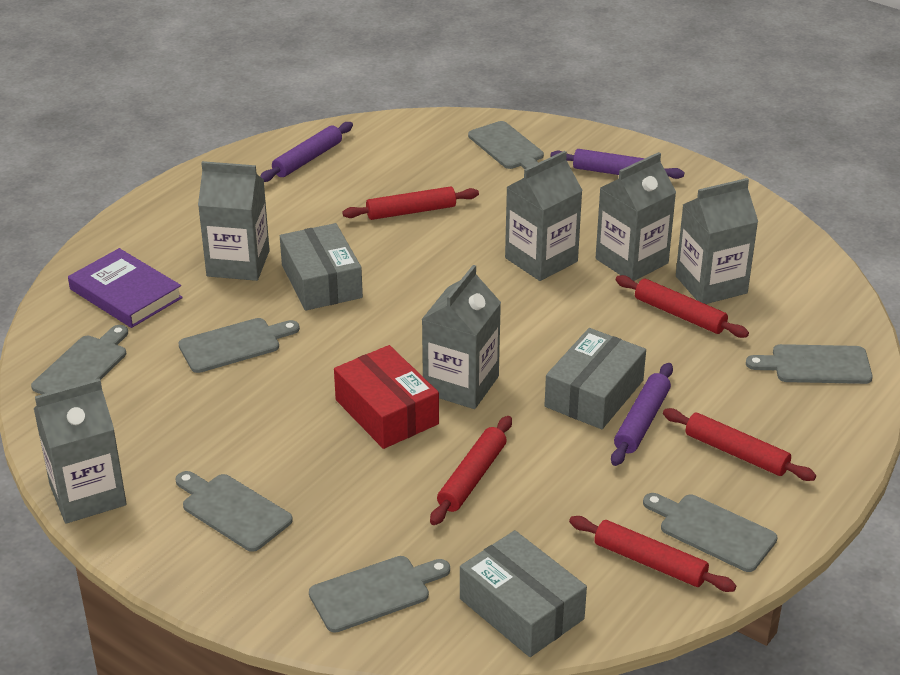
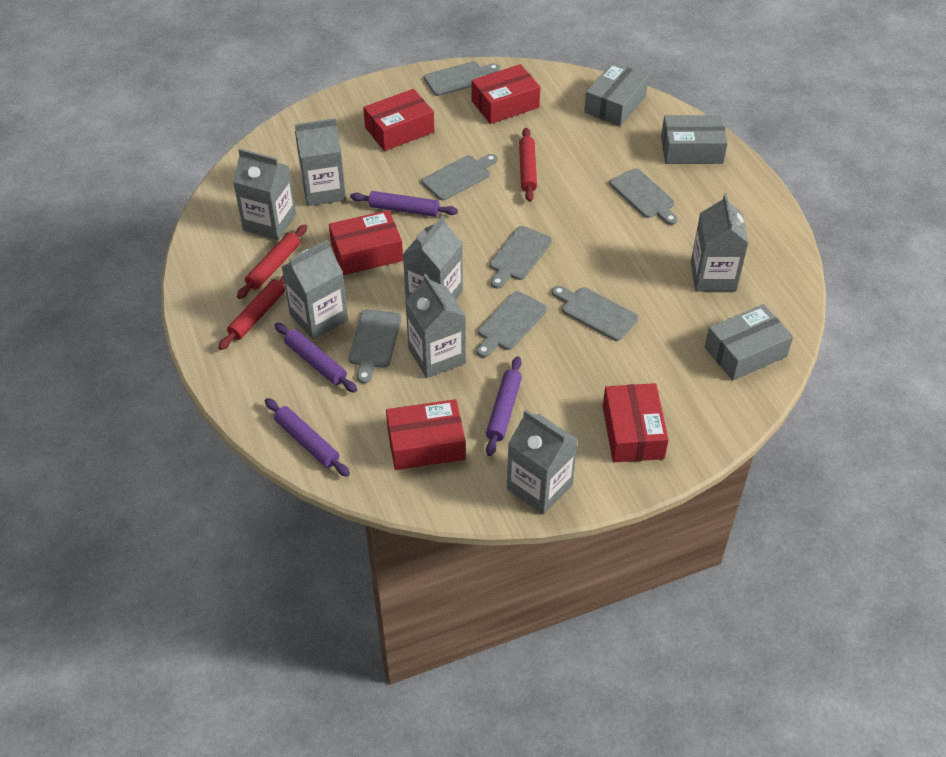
grey carton: 6 -> 7
purple book: 1 -> 0
purple rolling pin: 3 -> 4
red box: 1 -> 5
red rolling pin: 5 -> 3

